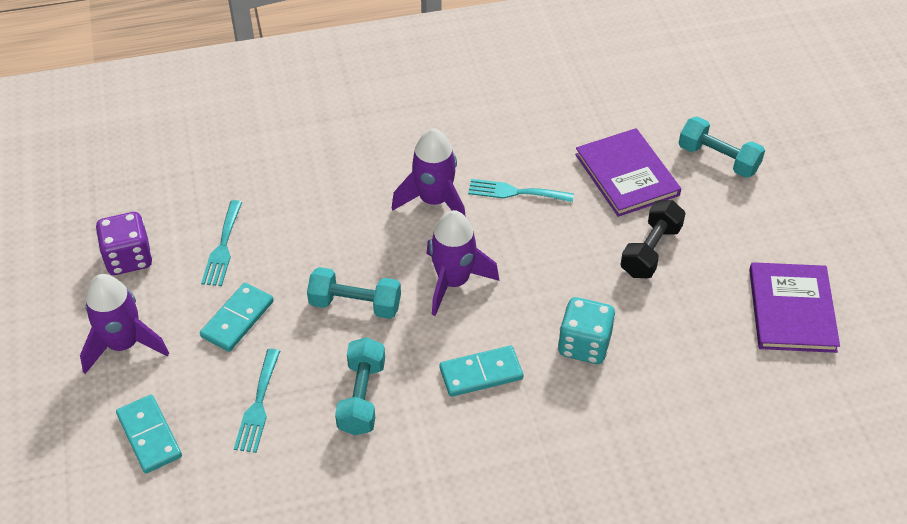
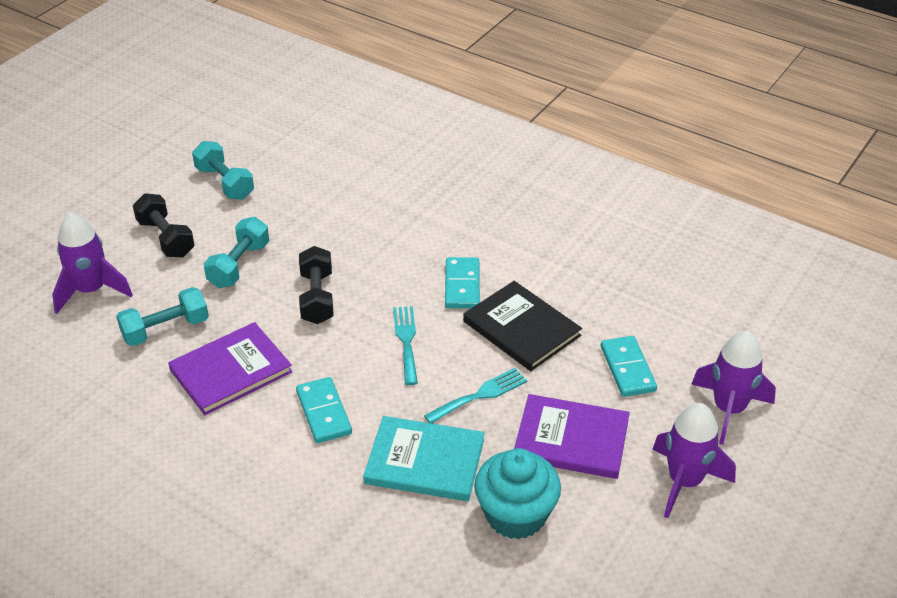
black book: 0 -> 1
black dumbbell: 1 -> 2
purple dice: 1 -> 0
turquoise book: 0 -> 1
turquoise cupcake: 0 -> 1
turquoise dice: 1 -> 0
turquoise fork: 3 -> 2

